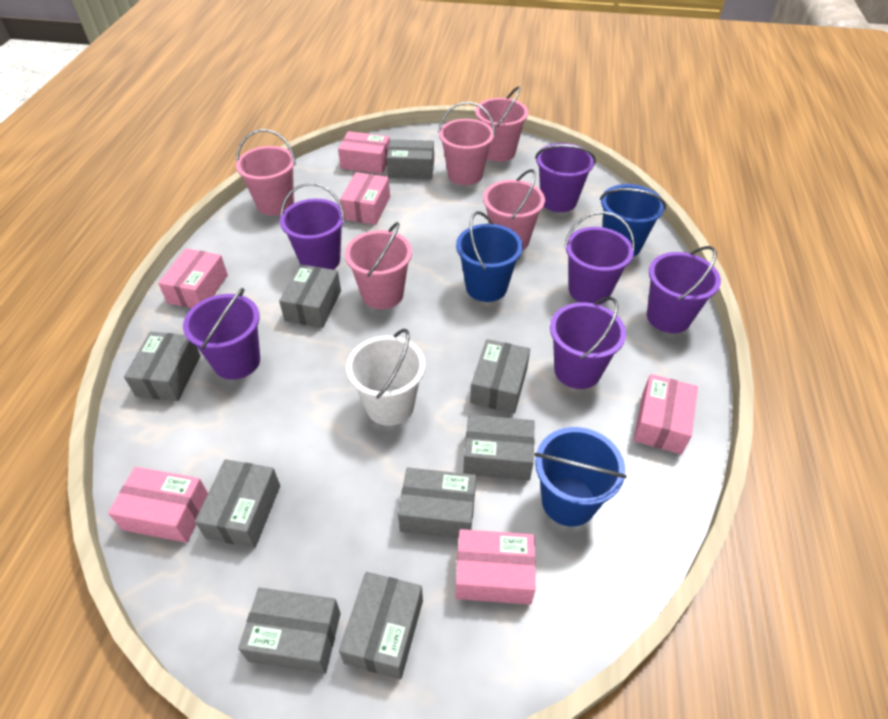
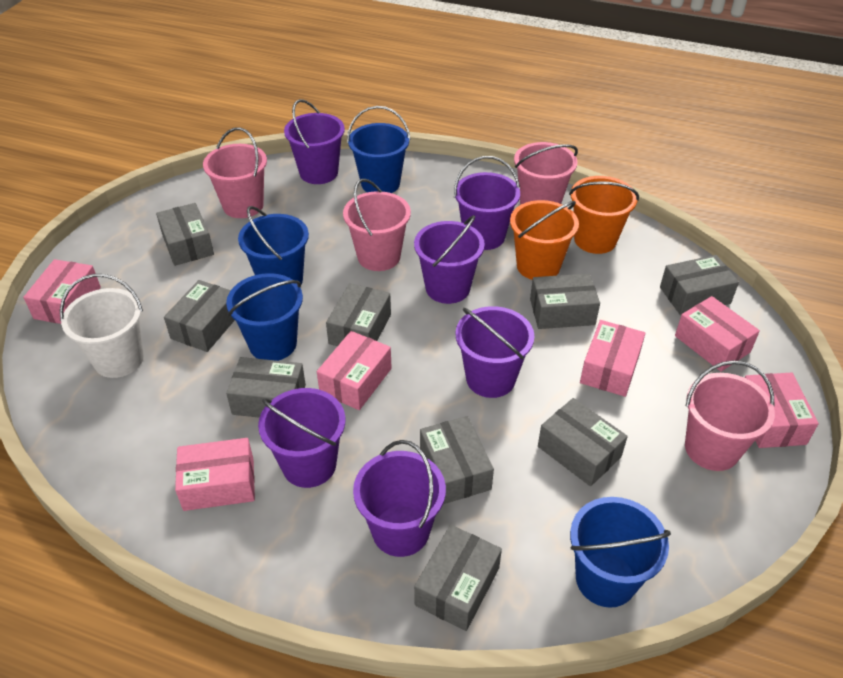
blue bucket: 3 -> 4
orange bucket: 0 -> 2
pink bucket: 5 -> 4

